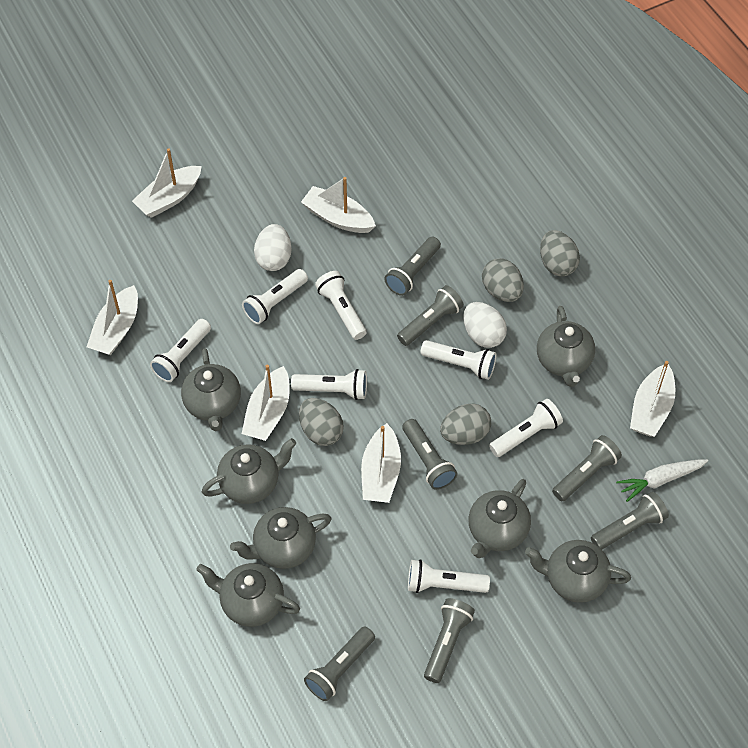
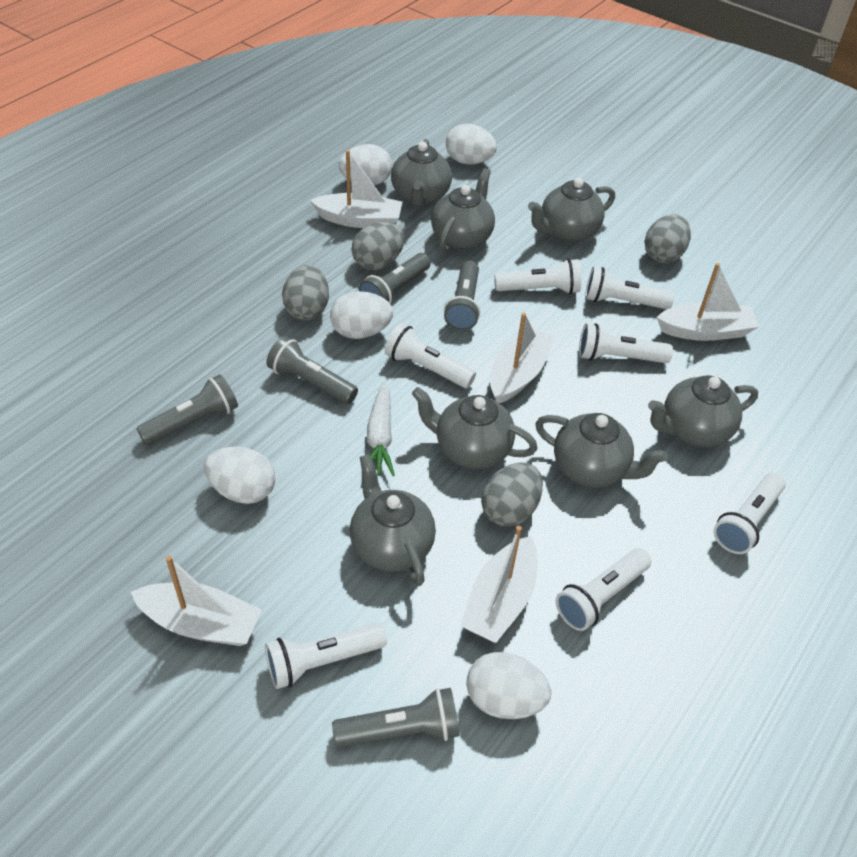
grey flashlight: 7 -> 5
white boat: 6 -> 5
white egg: 2 -> 5

